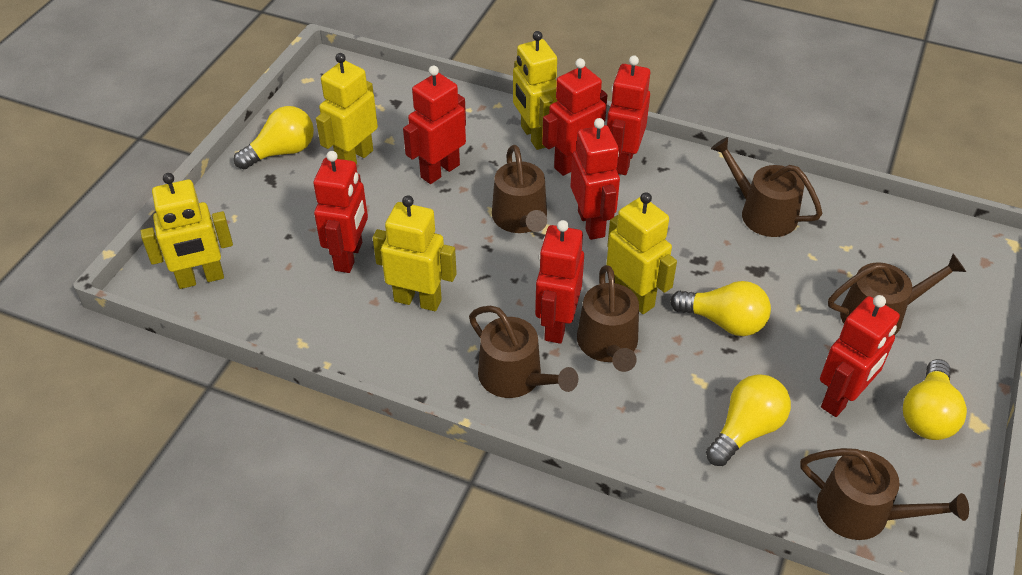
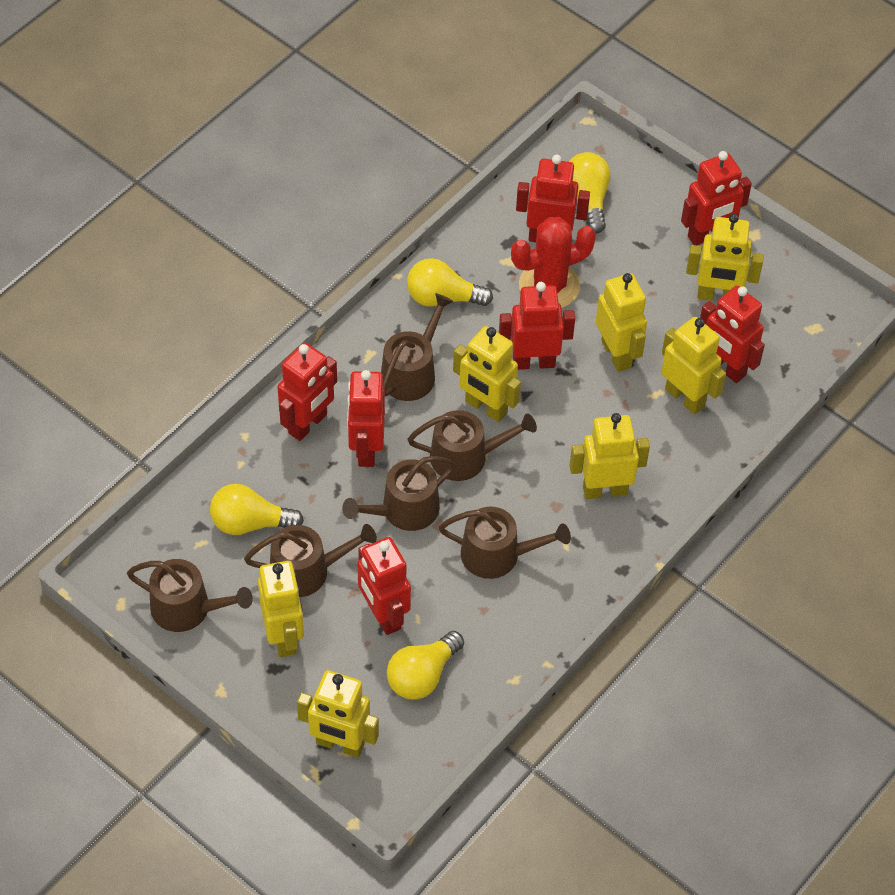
red cactus: 0 -> 1
yellow robot: 5 -> 7

